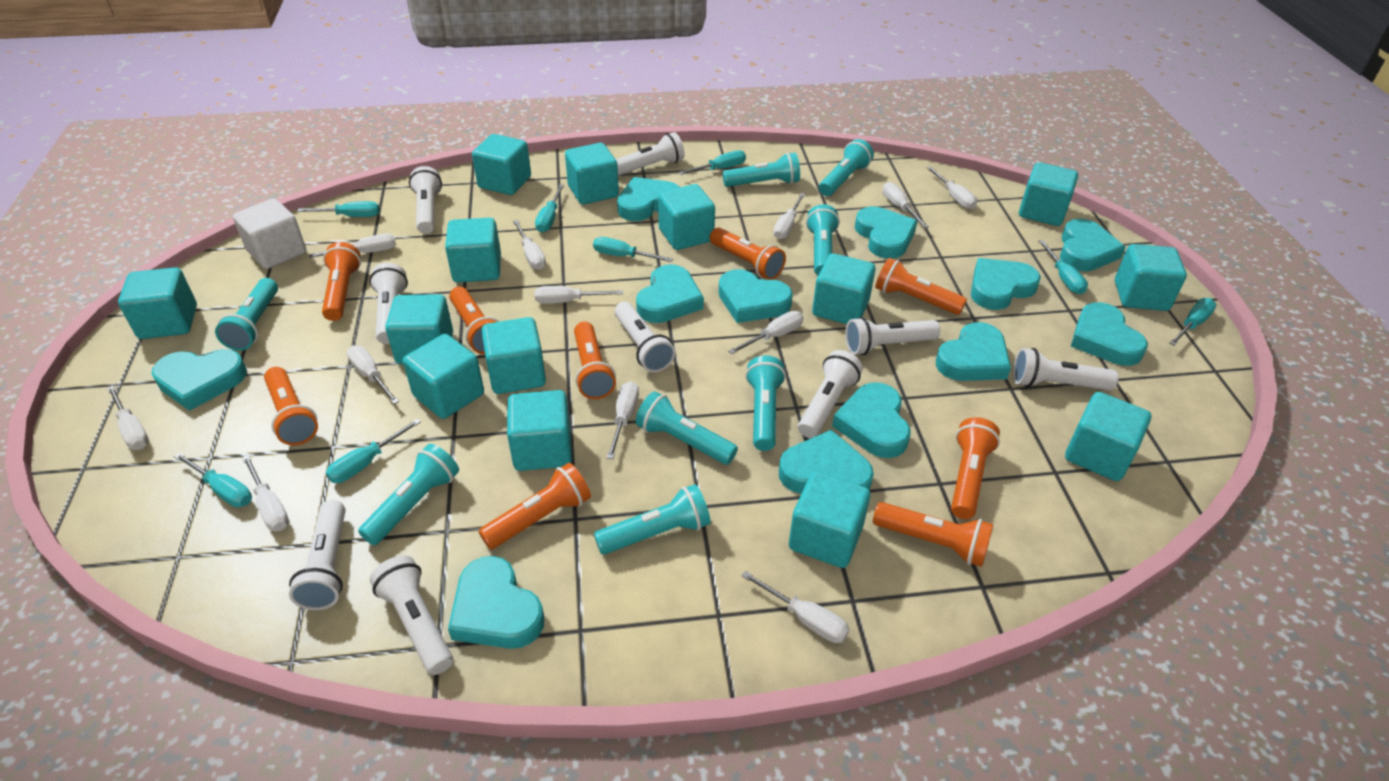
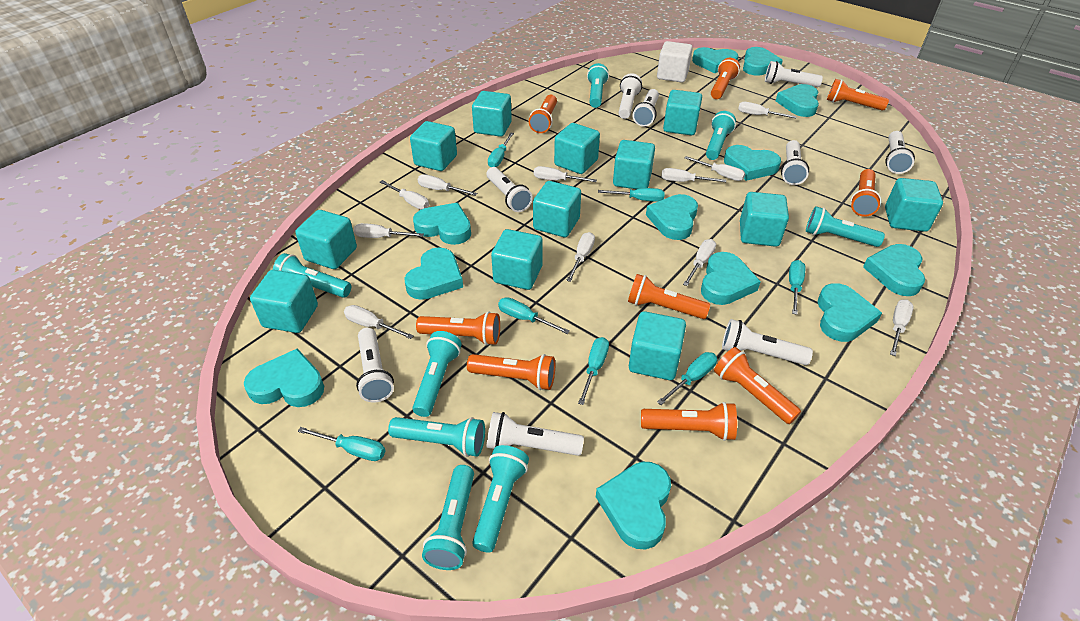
turquoise cube: 14 -> 12
turquoise screwdriver: 8 -> 7
white screwdriver: 12 -> 11

